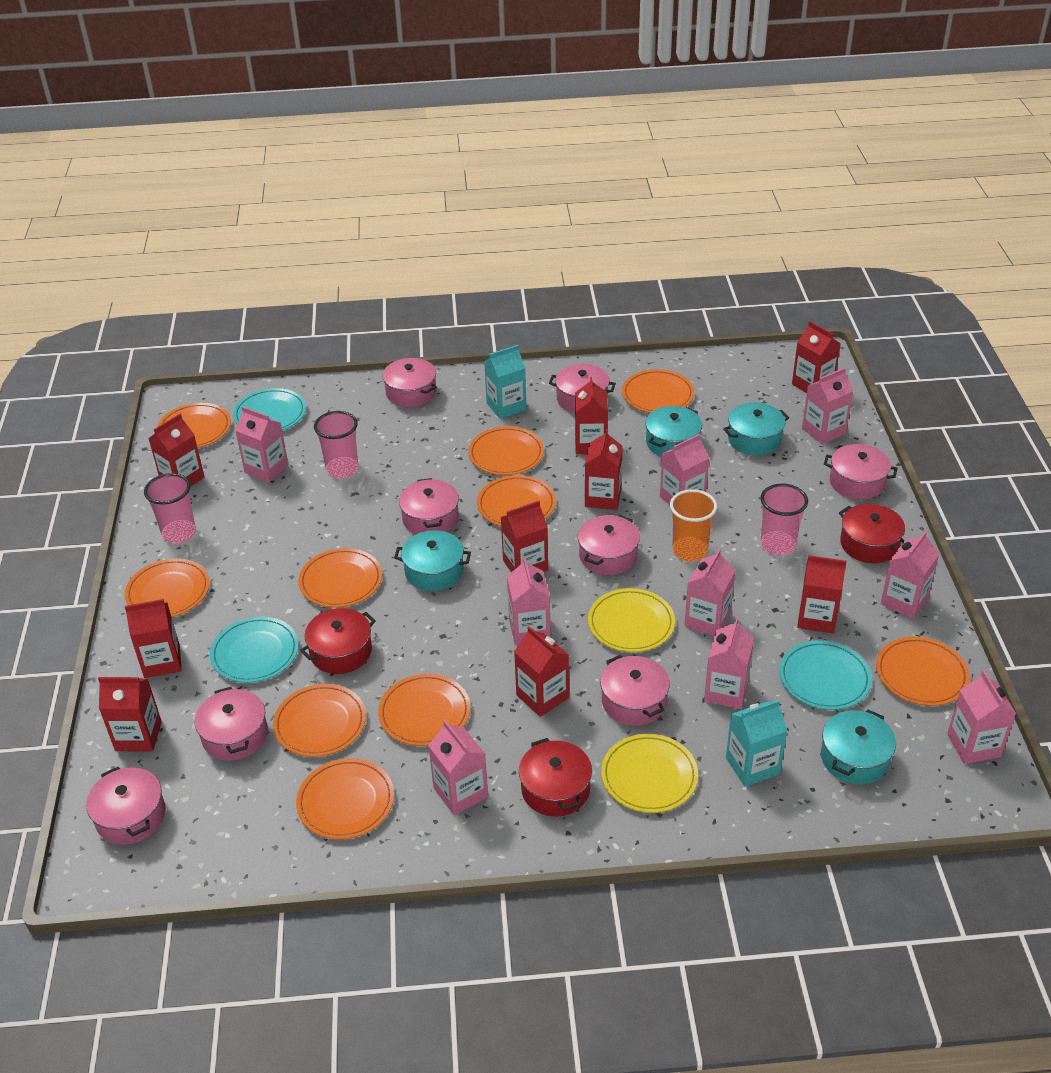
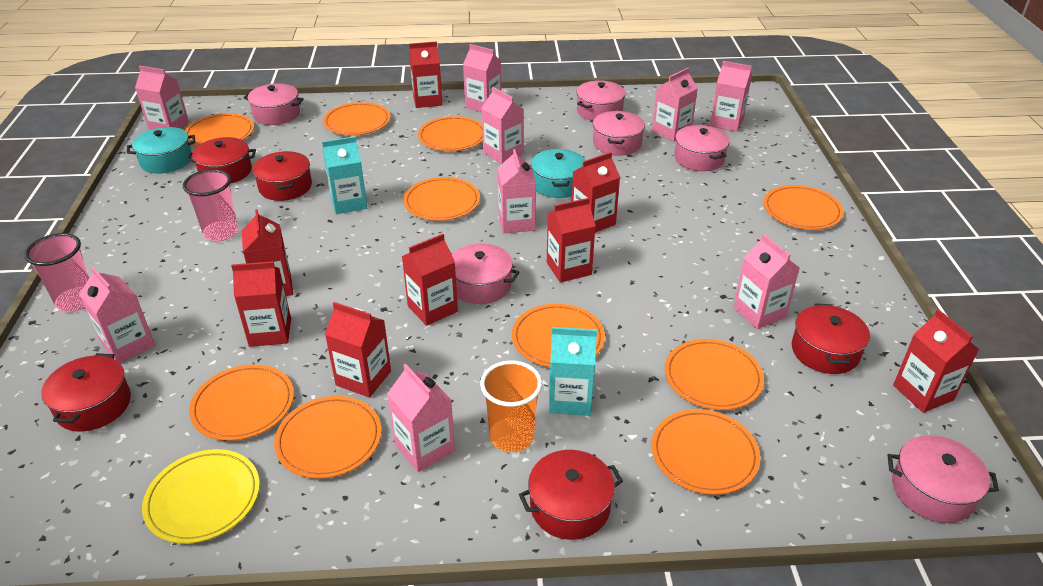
pink cup: 3 -> 2
pink pot: 8 -> 6
red carton: 9 -> 8
red pot: 3 -> 5
turquoise plate: 3 -> 0
turquoise pot: 4 -> 2
yellow plate: 2 -> 1

